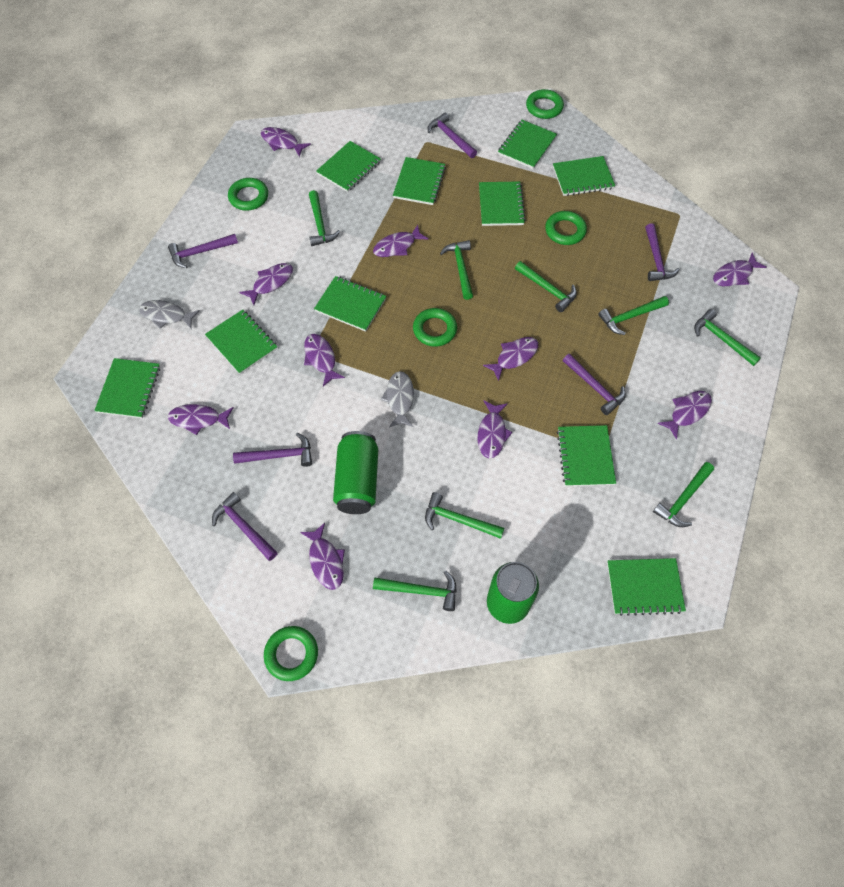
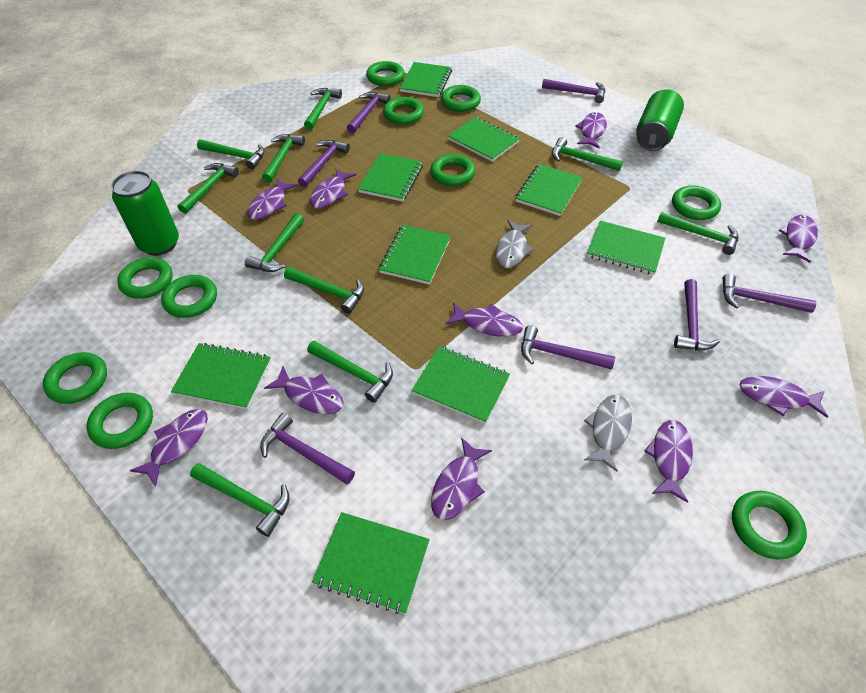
green hammer: 8 -> 10
green notebook: 10 -> 9
green ring: 5 -> 10
purple hammer: 6 -> 7

